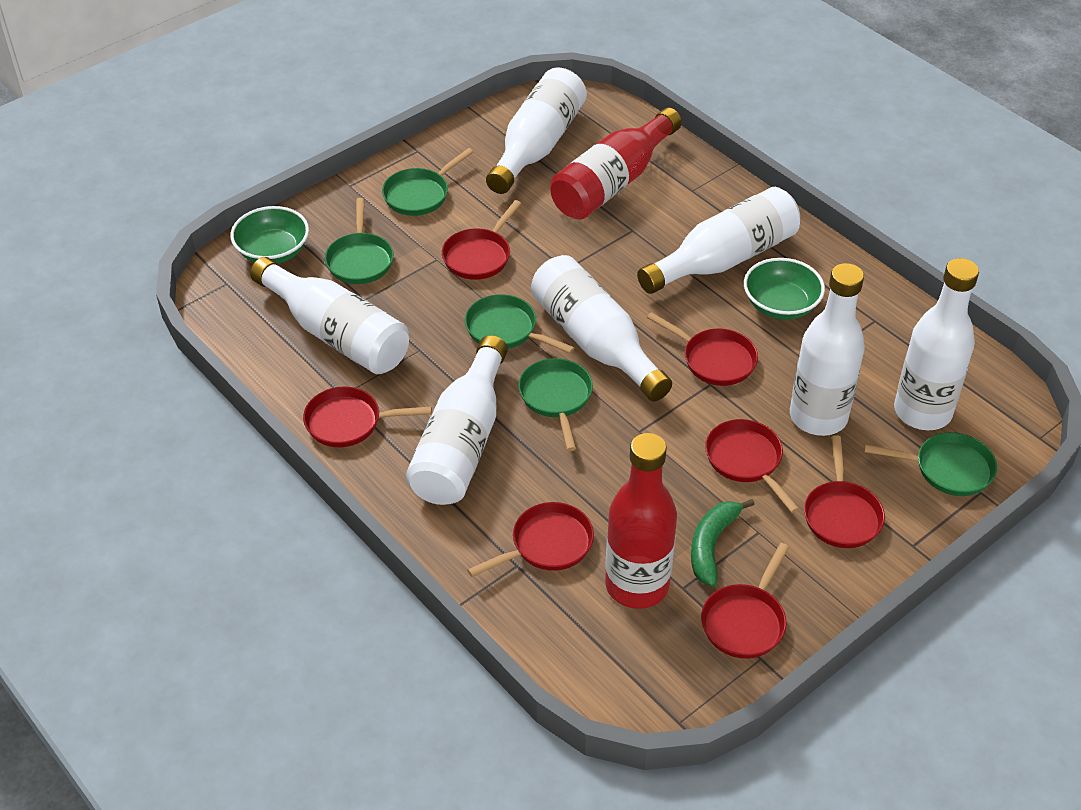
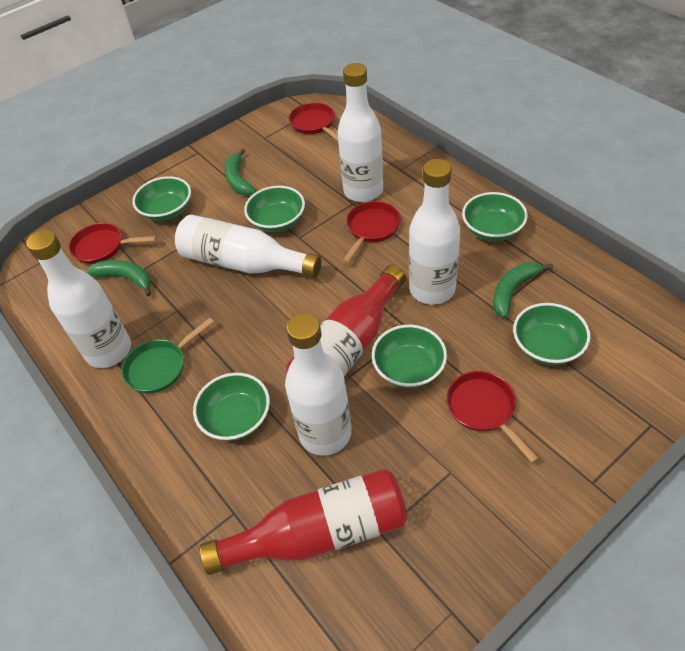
green banana: 1 -> 3
green bowl: 2 -> 6
green pan: 5 -> 1
red pan: 7 -> 4
white bottle: 7 -> 5

